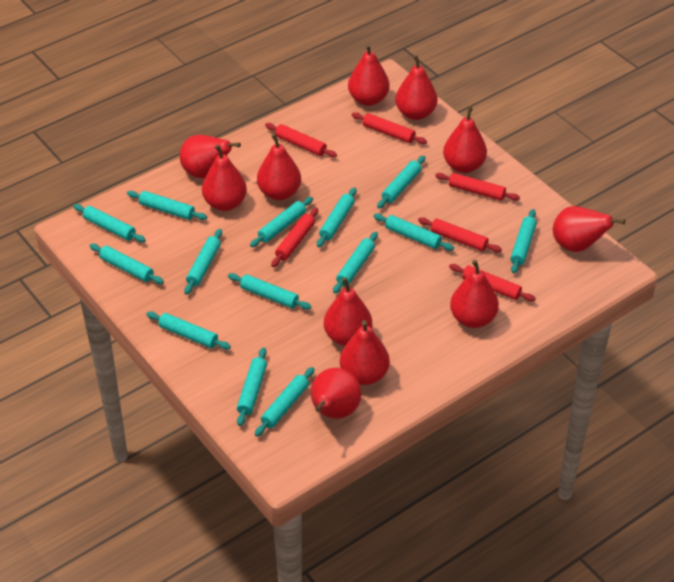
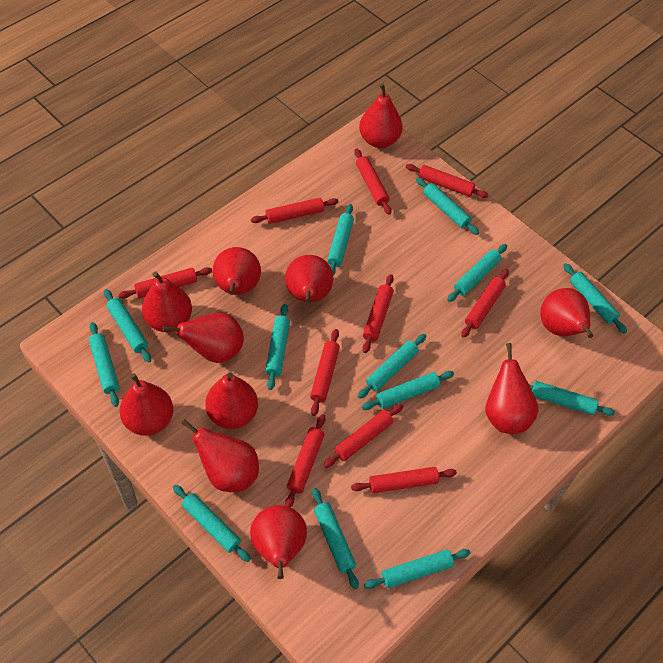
red rolling pin: 6 -> 10
turquoise rolling pin: 14 -> 13

